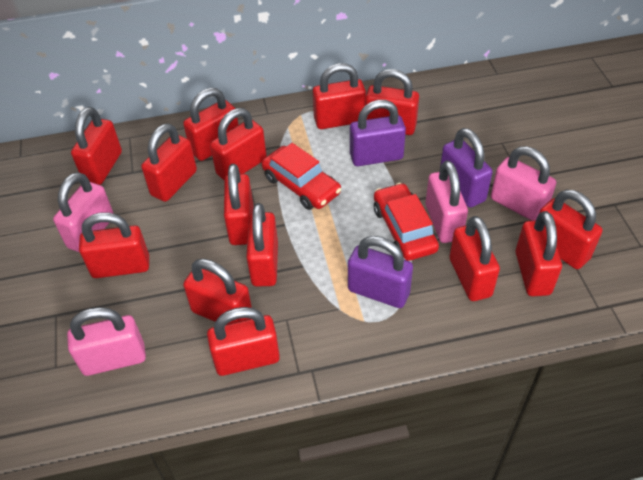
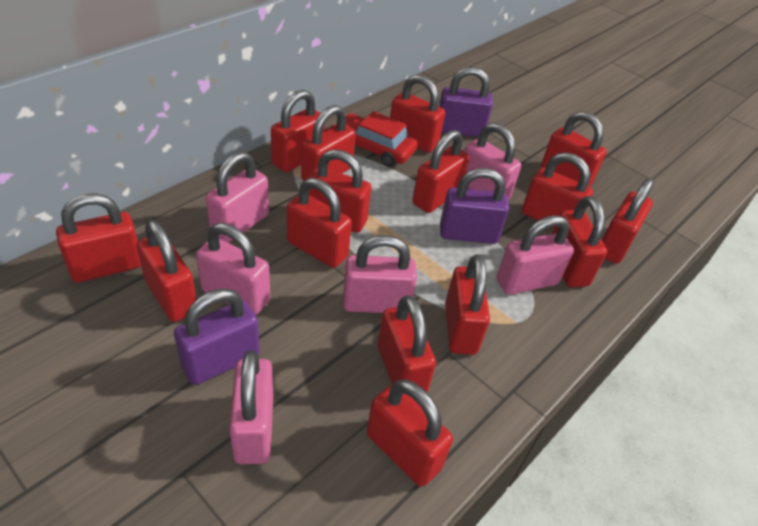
pink padlock: 4 -> 6
red car: 2 -> 1
red padlock: 14 -> 15

